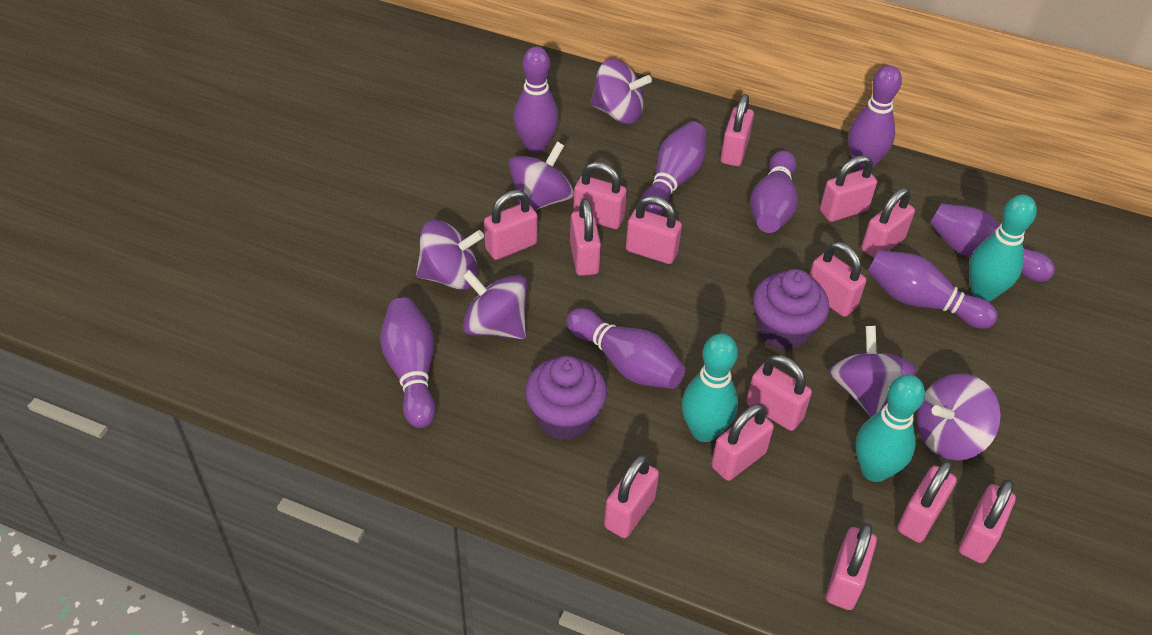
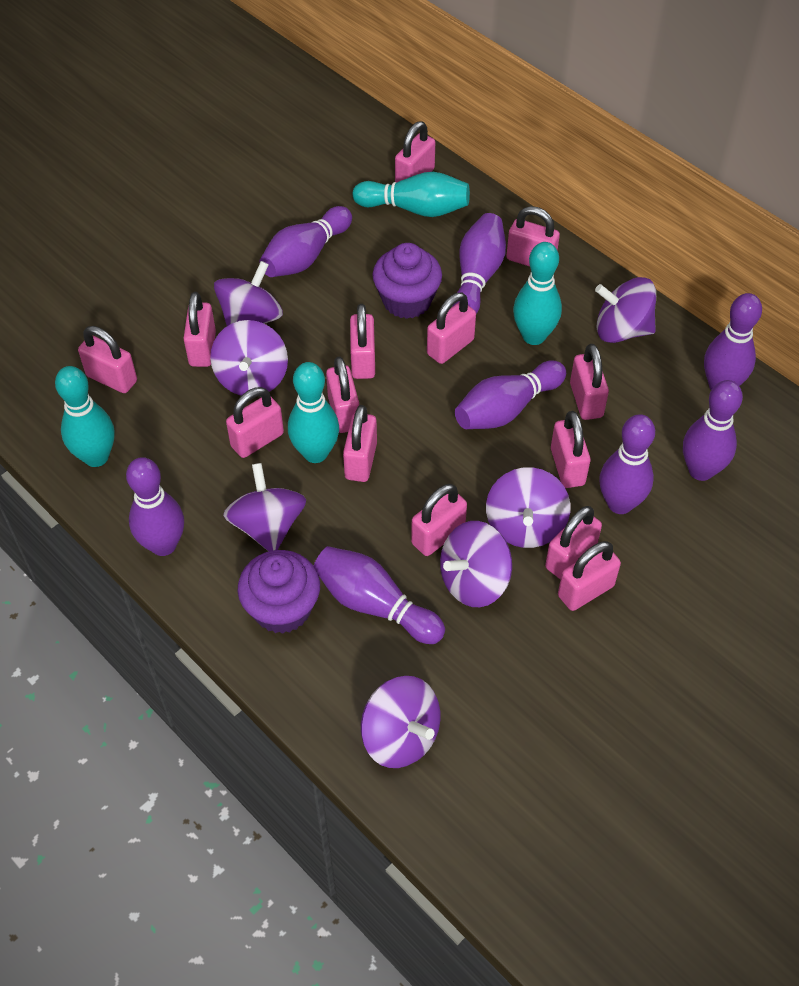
purple spinning top: 6 -> 7
turquoise bowling pin: 3 -> 4

